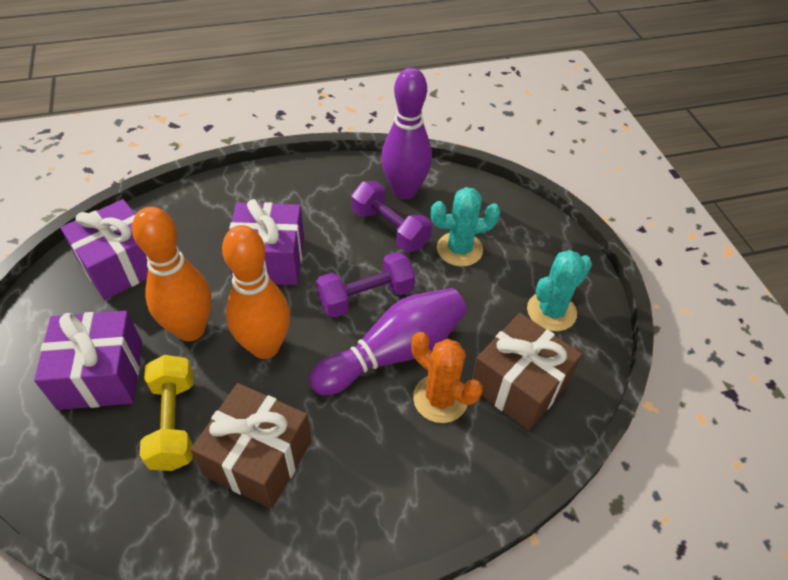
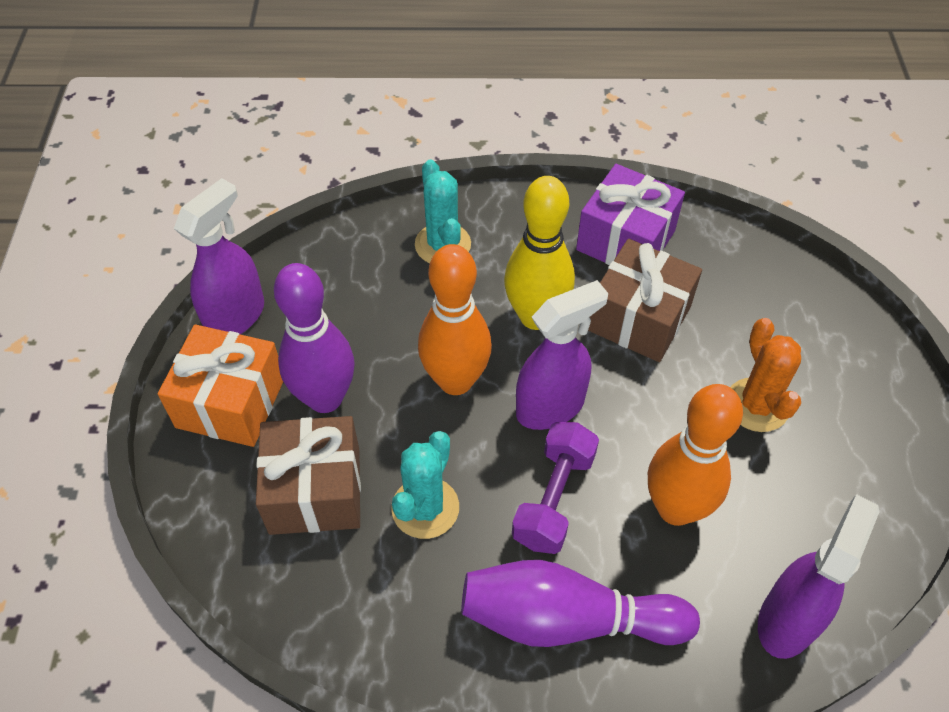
orange gift: 0 -> 1
purple dumbbell: 2 -> 1
purple gift: 3 -> 1
purple spray bottle: 0 -> 3
yellow bowling pin: 0 -> 1
yellow dumbbell: 1 -> 0

